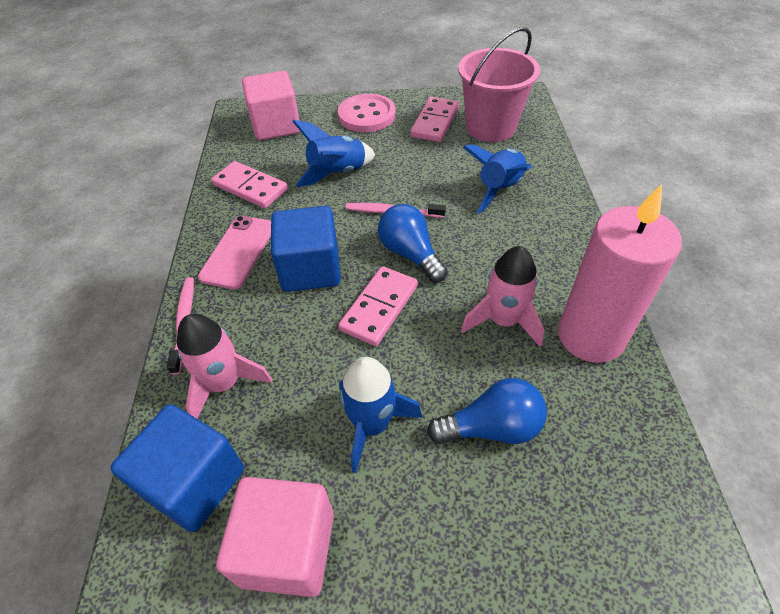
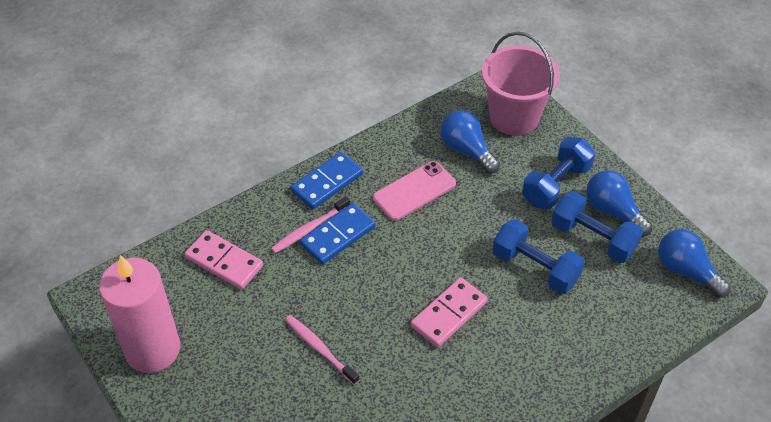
blue cube: 2 -> 0
blue domino: 0 -> 2
blue dumbbell: 0 -> 3
blue light bulb: 2 -> 3
blue rocket: 3 -> 0
pink button: 1 -> 0
pink cube: 2 -> 0
pink domino: 3 -> 2
pink rocket: 2 -> 0

